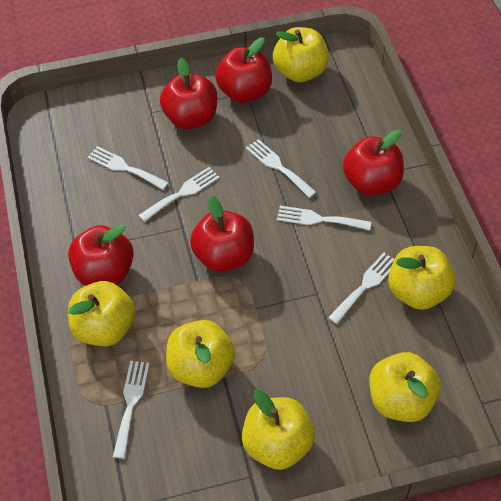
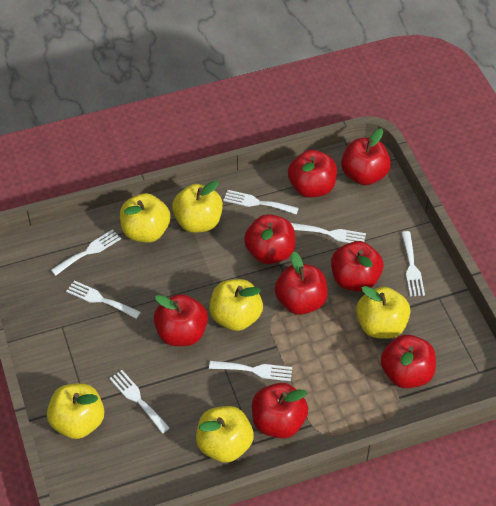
red apple: 5 -> 8
white fork: 6 -> 7

